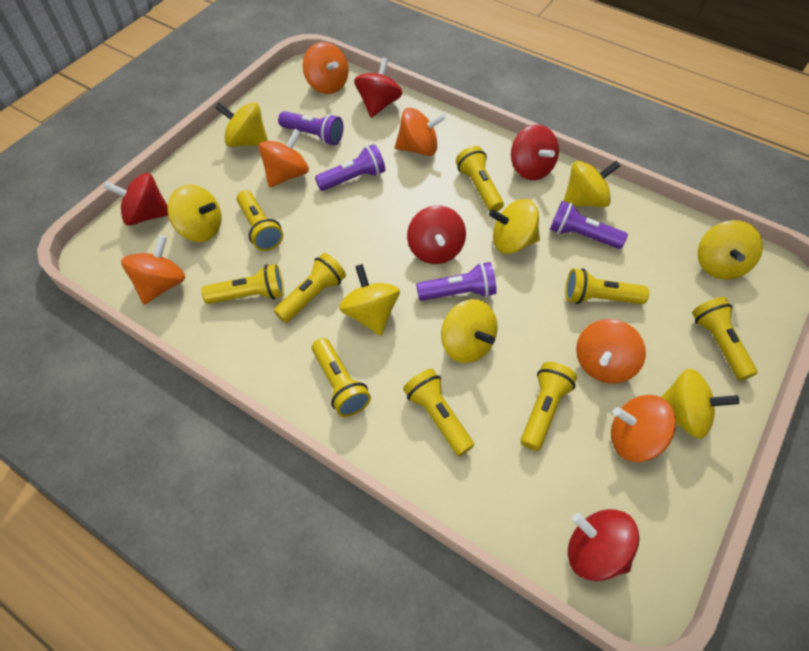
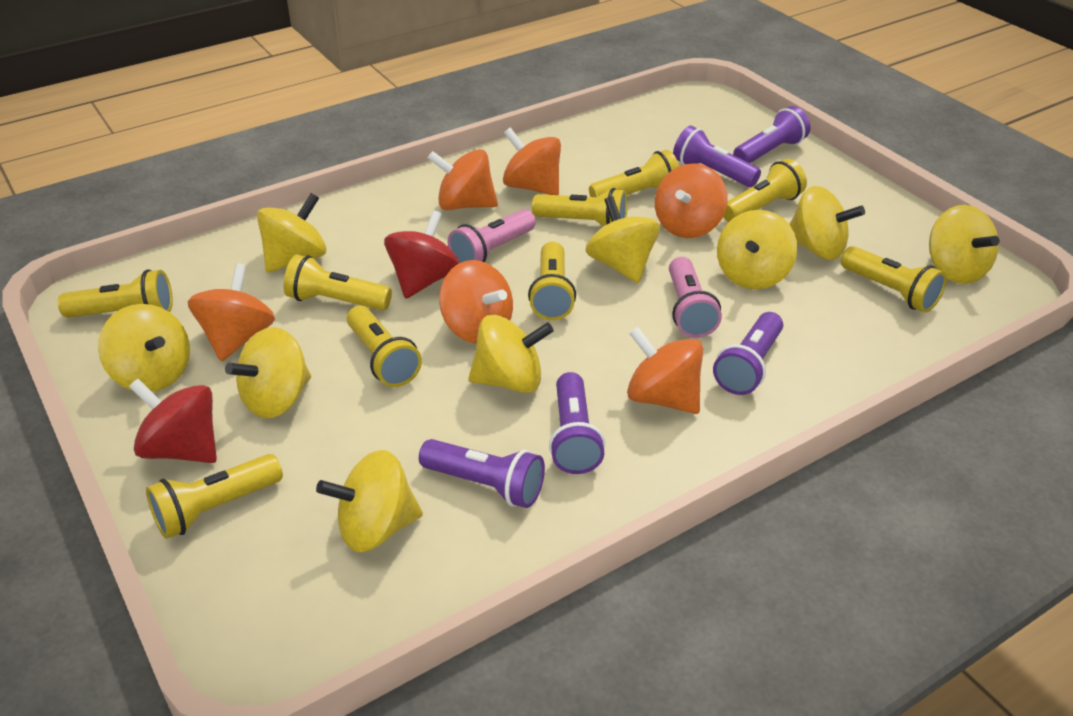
pink flashlight: 0 -> 2
purple flashlight: 4 -> 5
red spinning top: 5 -> 2
yellow spinning top: 8 -> 9

